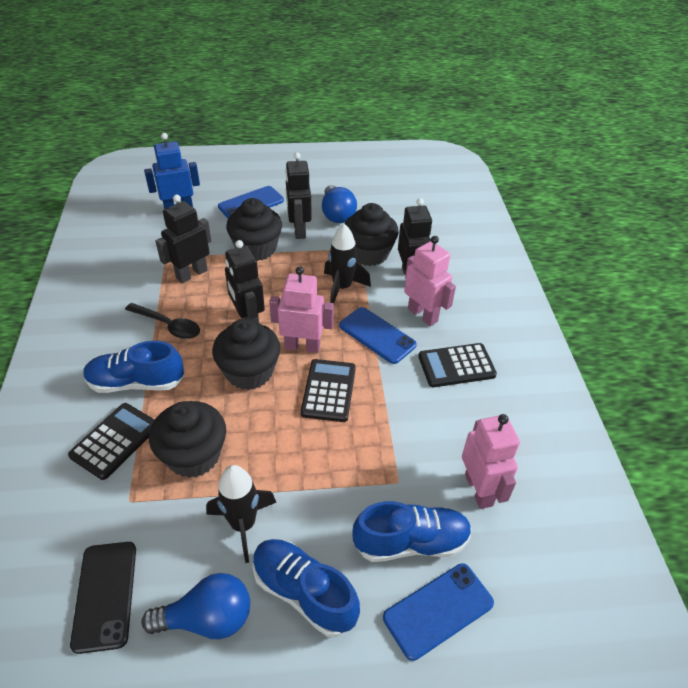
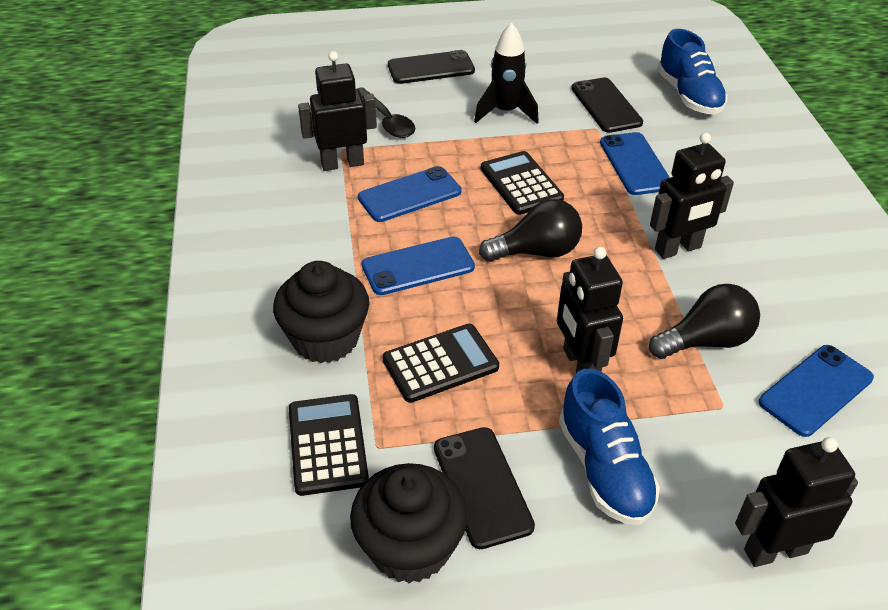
black cupcake: 4 -> 2
black light bulb: 0 -> 2
black phone: 1 -> 3
black rocket: 2 -> 1
blue light bulb: 2 -> 0
blue phone: 3 -> 4
blue robot: 1 -> 0
blue shoe: 3 -> 2
pink robot: 3 -> 0

